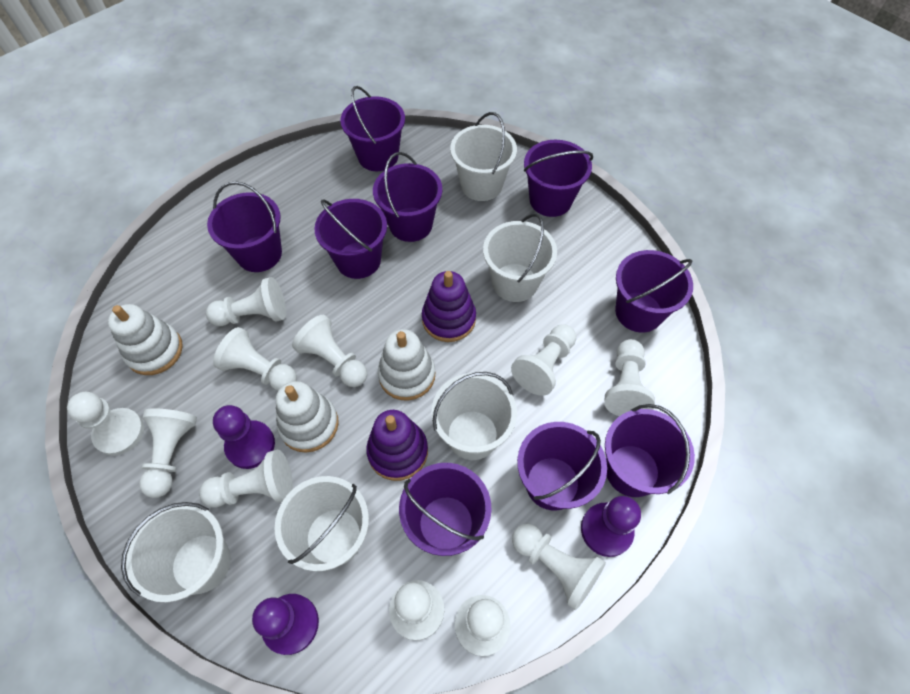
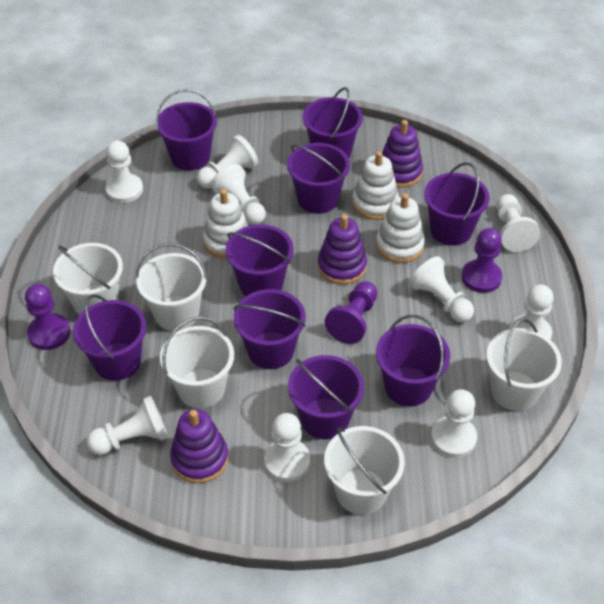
purple stacking toy: 2 -> 3
white pawn: 11 -> 9

